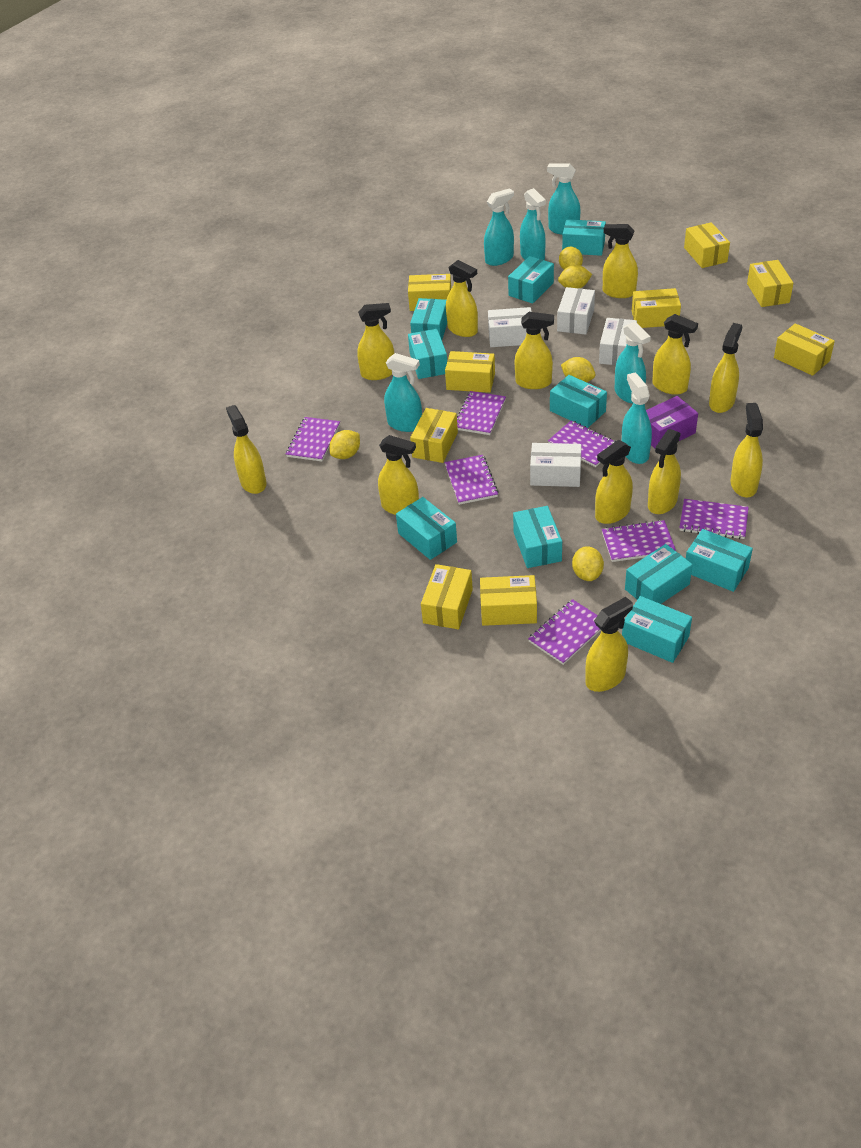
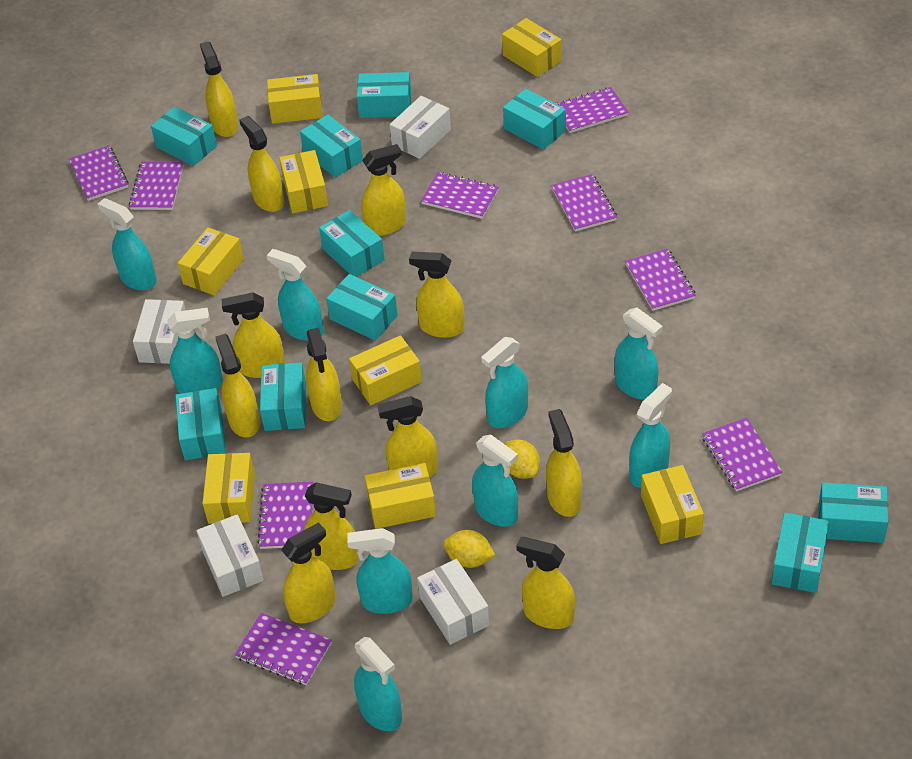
purple box: 1 -> 0
purple notebook: 7 -> 9
turquoise spray bottle: 6 -> 9
yellow box: 9 -> 8
yellow lemon: 5 -> 2

